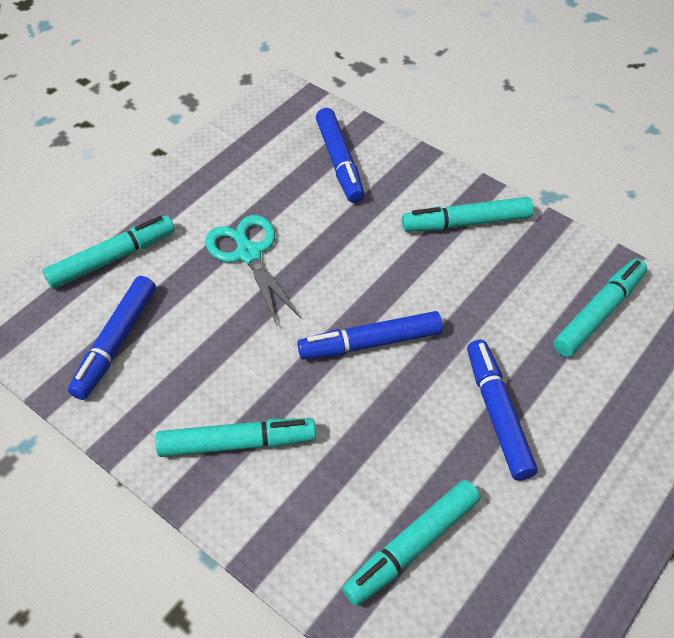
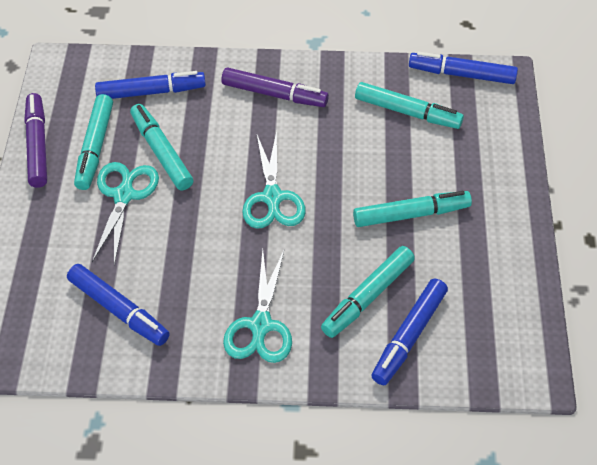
purple marker: 0 -> 2
turquoise scissors: 1 -> 3

